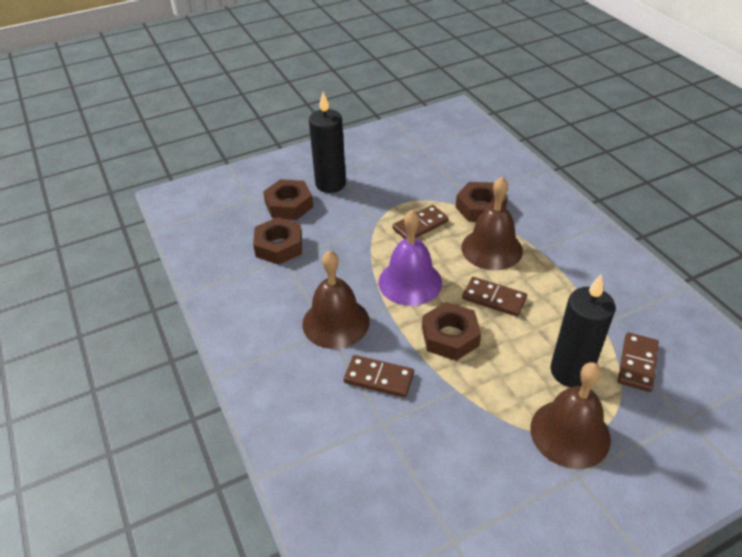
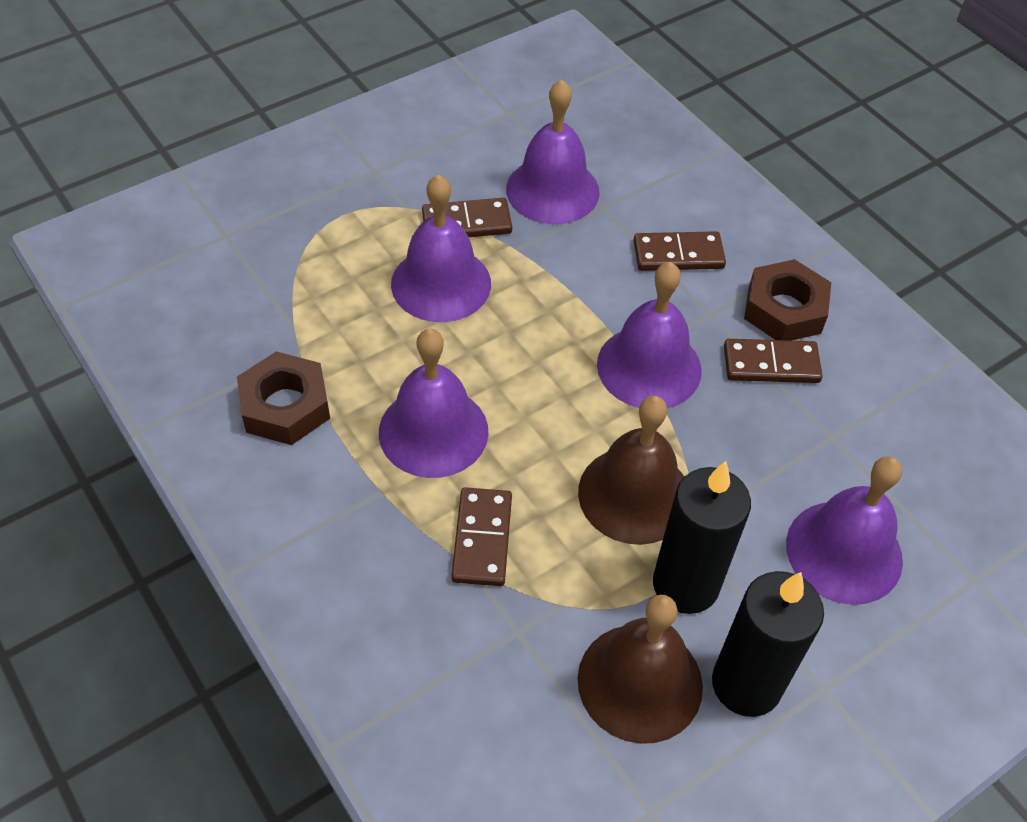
brown bell: 3 -> 2
brown nut: 4 -> 2
purple bell: 1 -> 5

